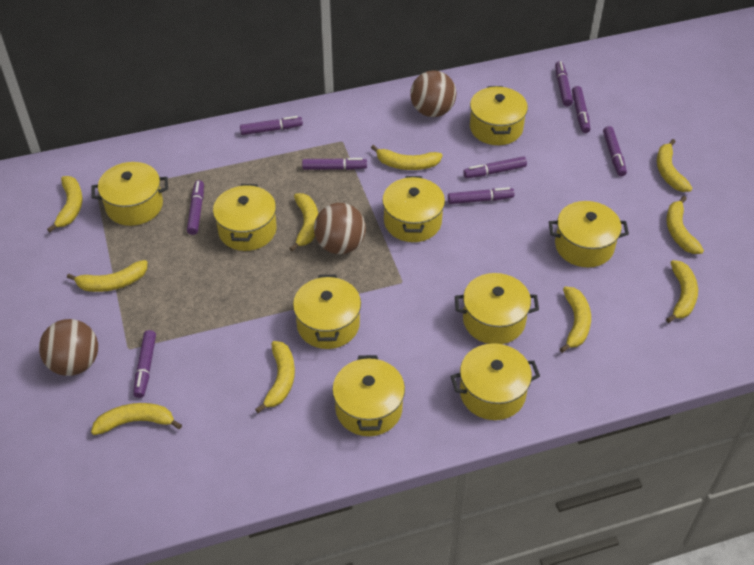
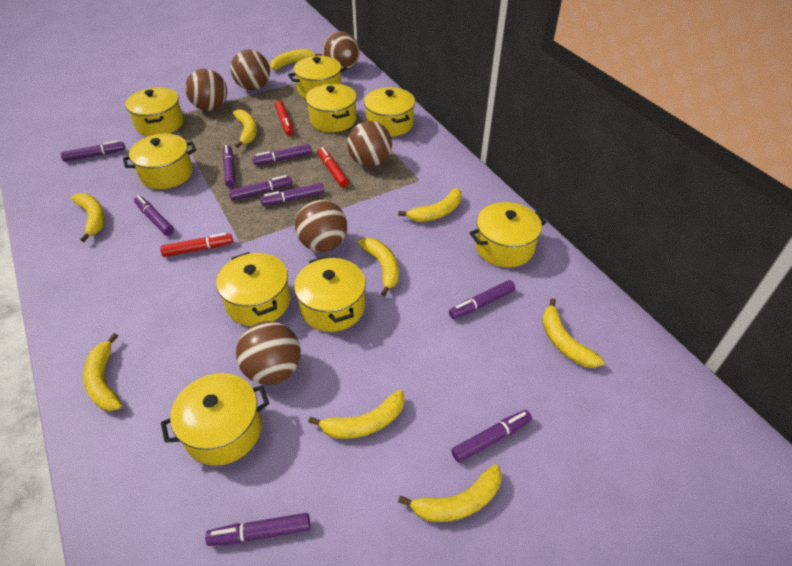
brown ball: 3 -> 6
red marker: 0 -> 3
yellow banana: 10 -> 9

